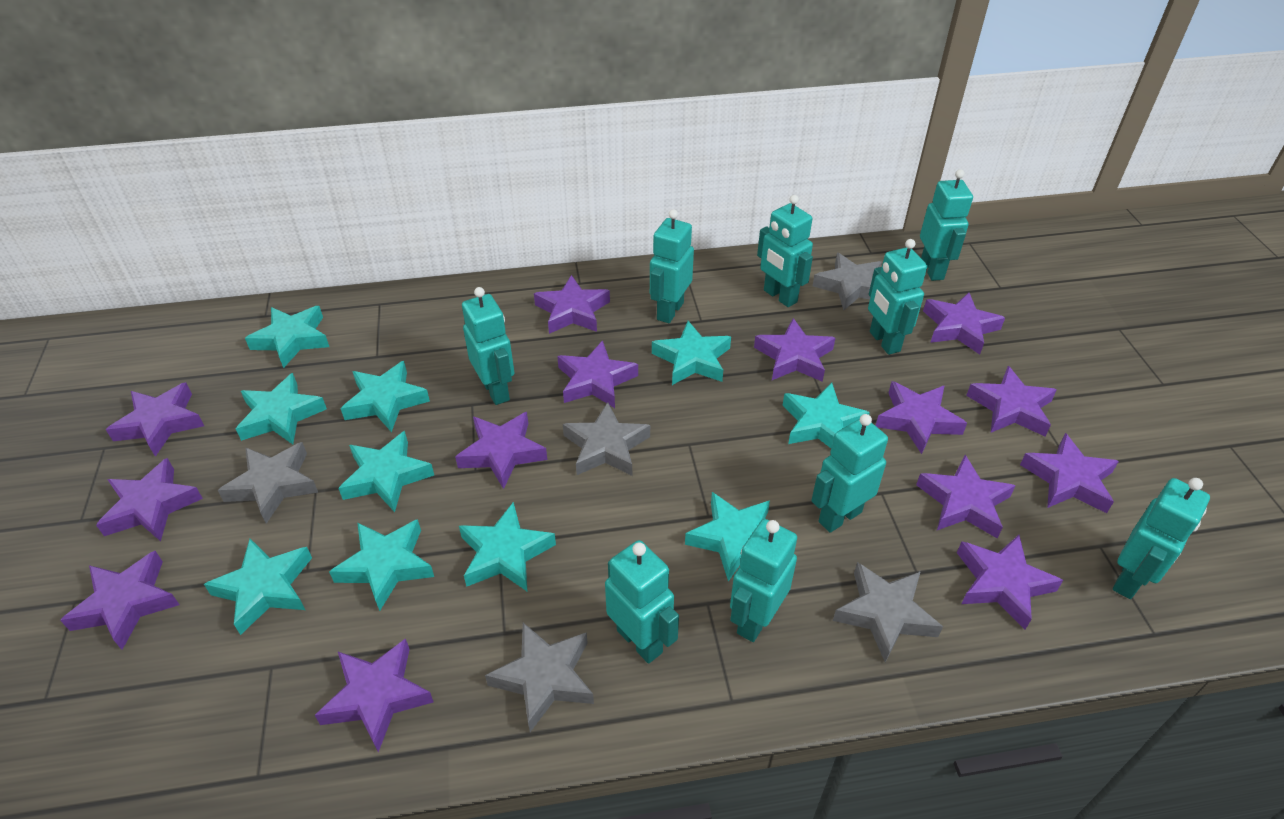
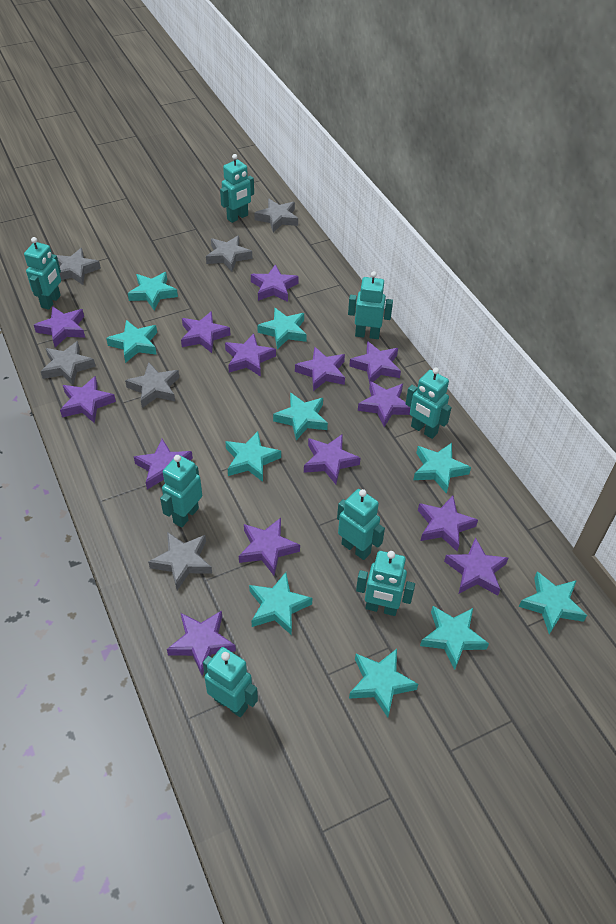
grey star: 5 -> 6
turquoise robot: 9 -> 8

